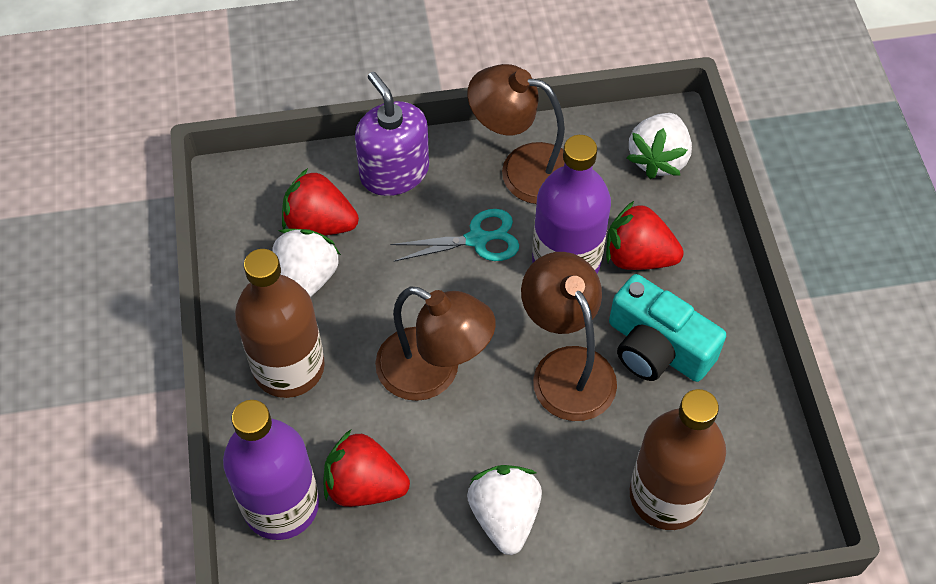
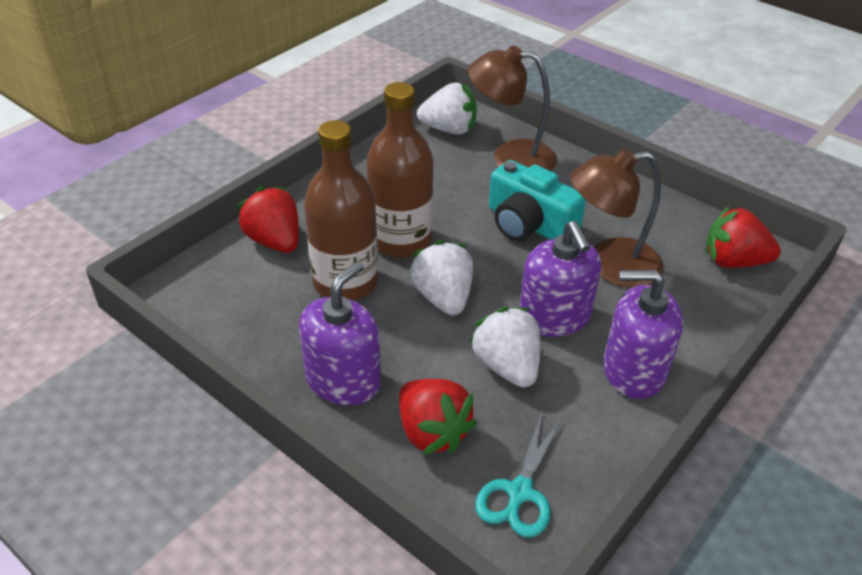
brown lamp: 3 -> 2
purple bottle: 2 -> 0
purple soap dispenser: 1 -> 3

